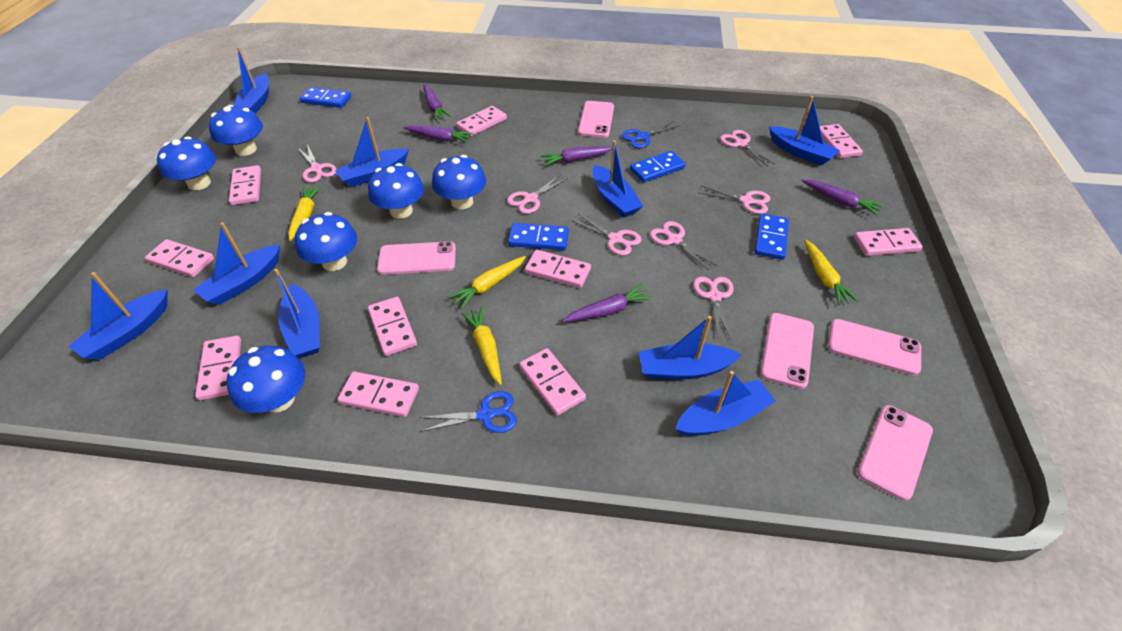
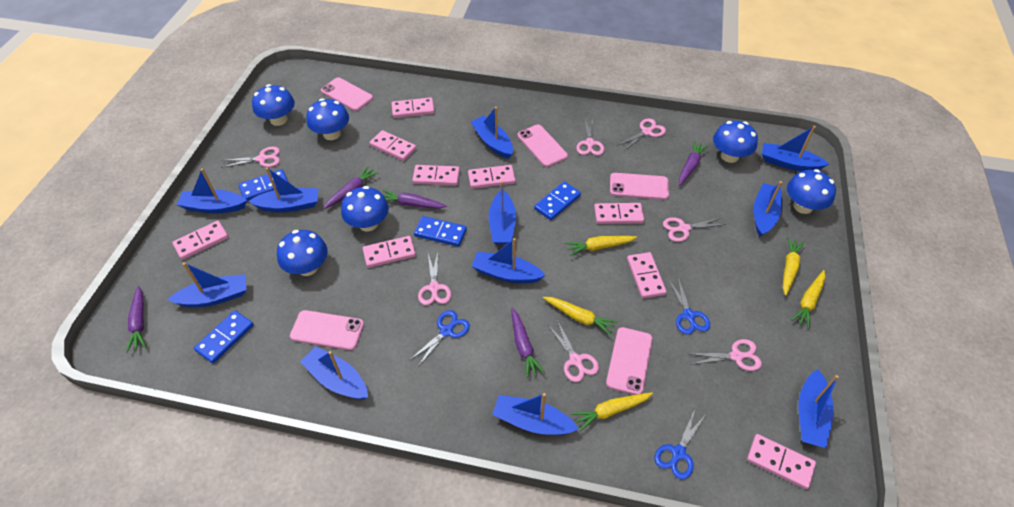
blue boat: 9 -> 11
blue scissors: 2 -> 3
pink domino: 10 -> 9
yellow carrot: 4 -> 5

